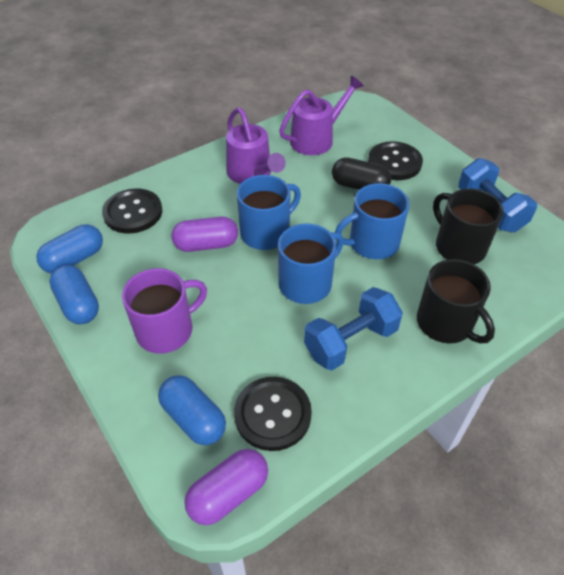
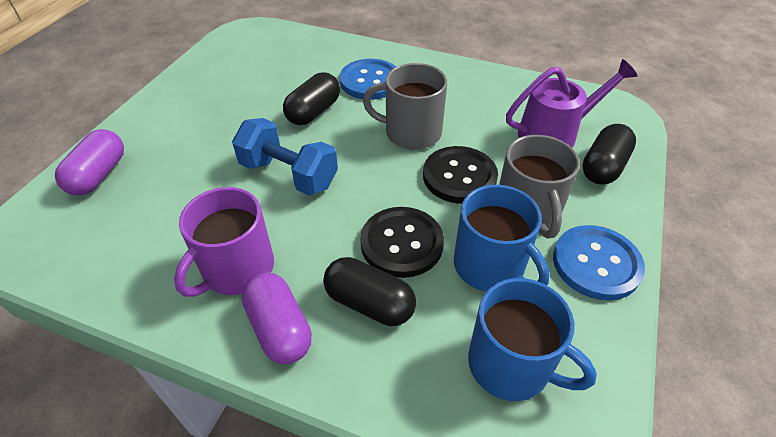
black button: 3 -> 2
black capsule: 1 -> 3
black mug: 2 -> 0
blue button: 0 -> 2
blue capsule: 3 -> 0
blue dumbbell: 2 -> 1
blue mug: 3 -> 2
grey mug: 0 -> 2
purple watering can: 2 -> 1

